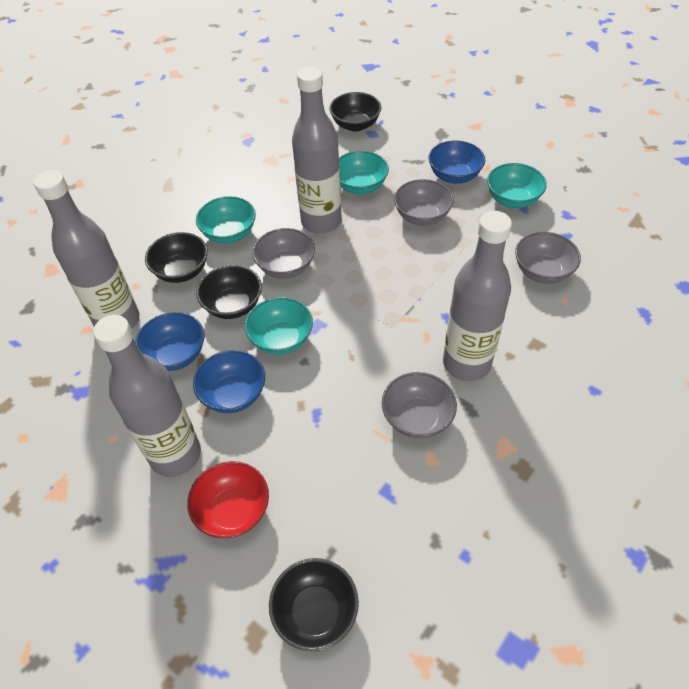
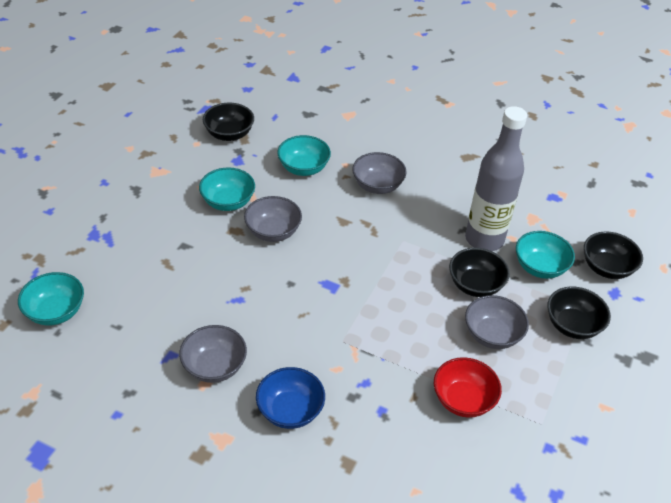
blue bowl: 3 -> 1
grey bottle: 4 -> 1

